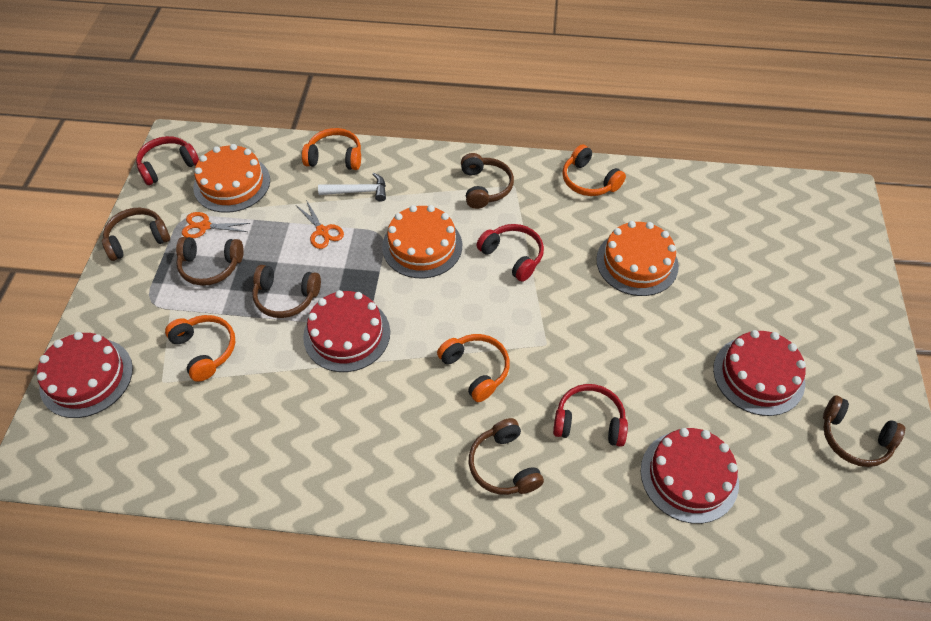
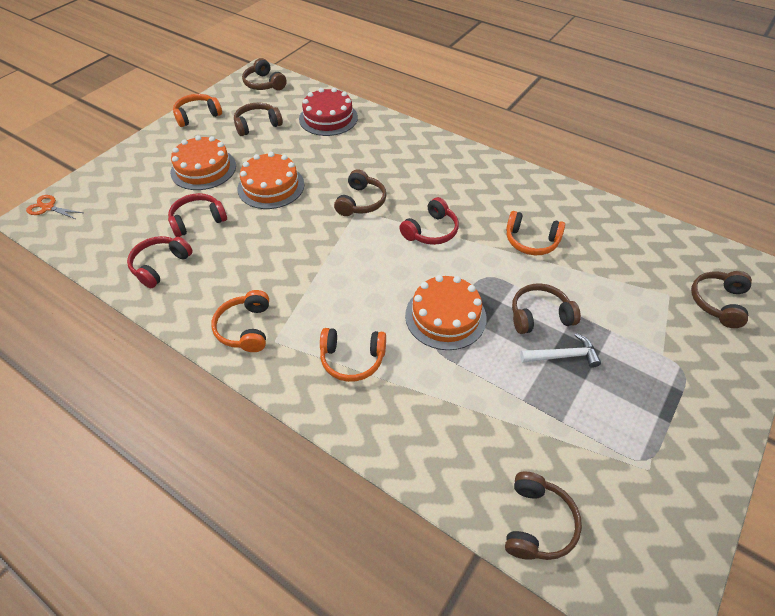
orange scissors: 2 -> 1
red cake: 4 -> 1

